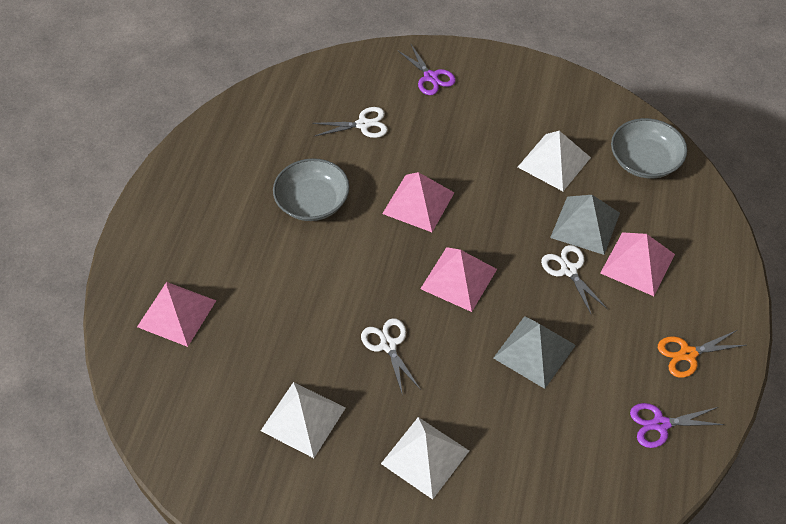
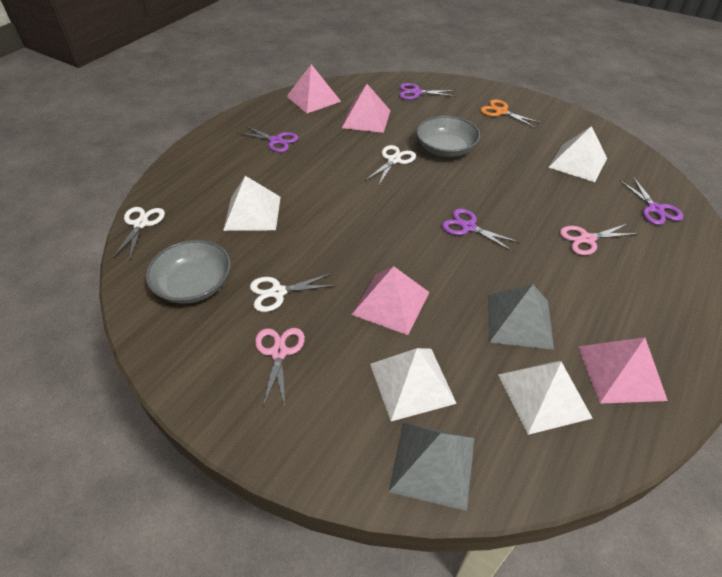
pink scissors: 0 -> 2
purple scissors: 2 -> 4
white pyramid: 3 -> 4

